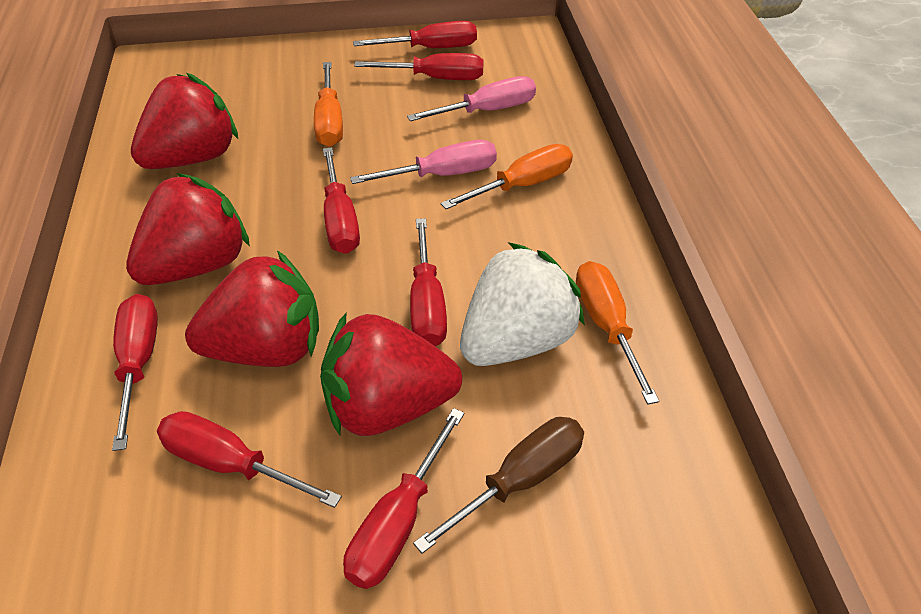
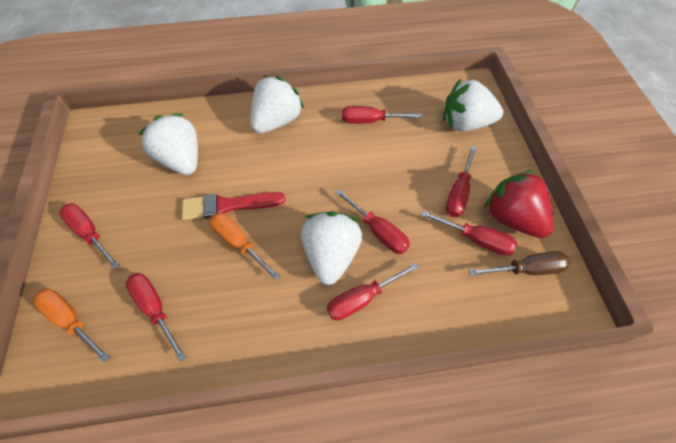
orange screwdriver: 3 -> 2
pink screwdriver: 2 -> 0
red brush: 0 -> 1
red strawberry: 4 -> 1
white strawberry: 1 -> 4

